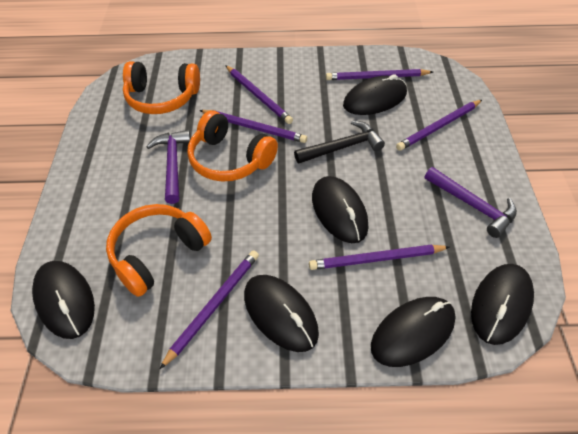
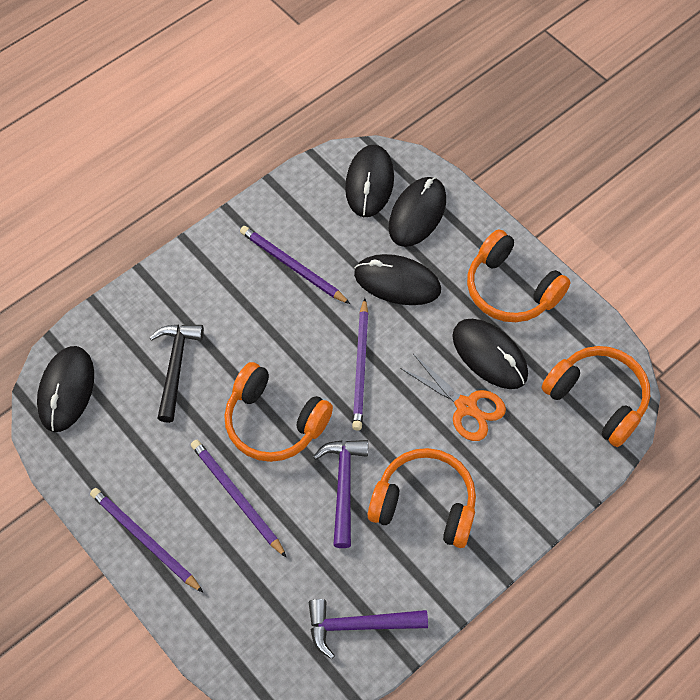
black mouse: 6 -> 5
orange headphones: 3 -> 4
orange scissors: 0 -> 1
purple pencil: 6 -> 4

